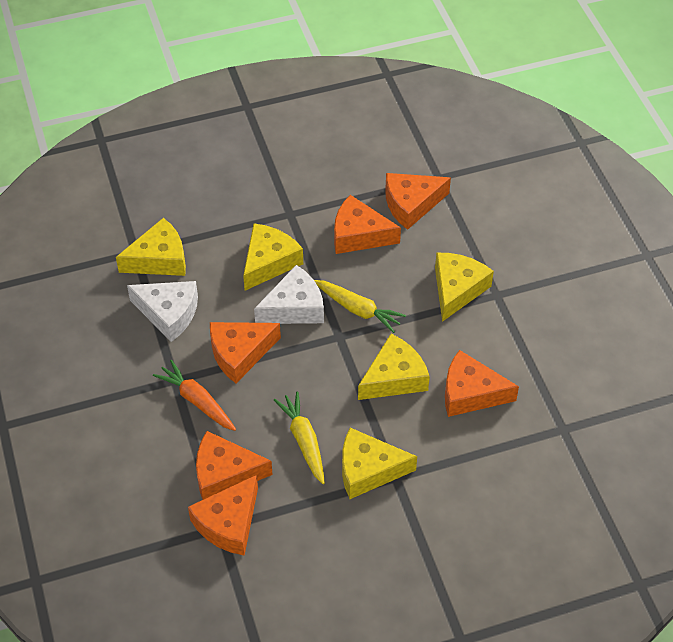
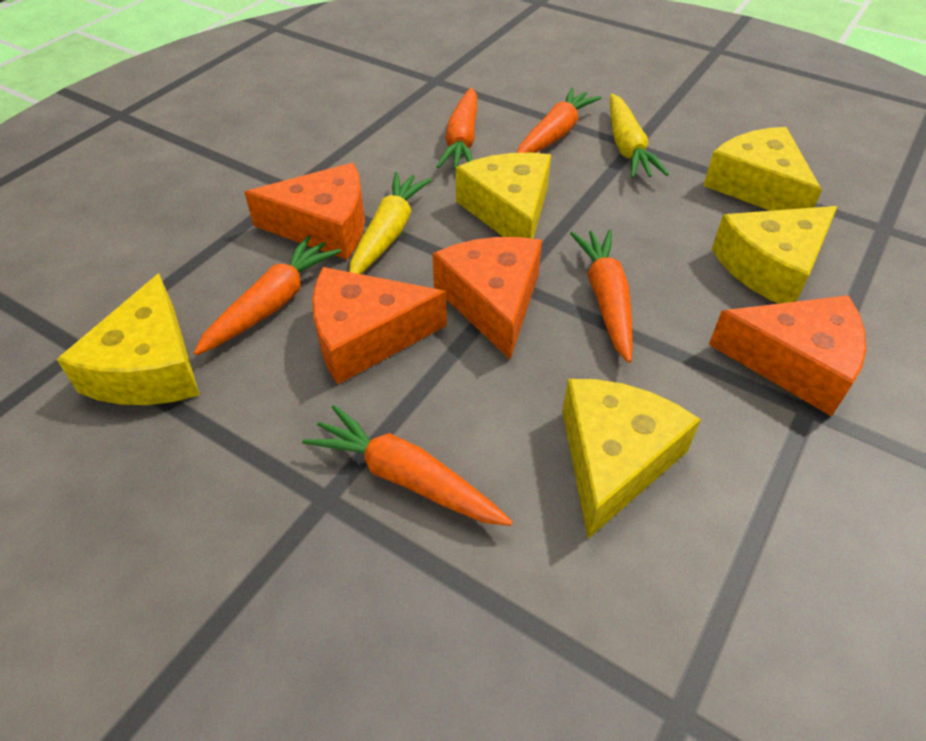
orange carrot: 1 -> 5
orange cheese: 6 -> 4
white cheese: 2 -> 0

